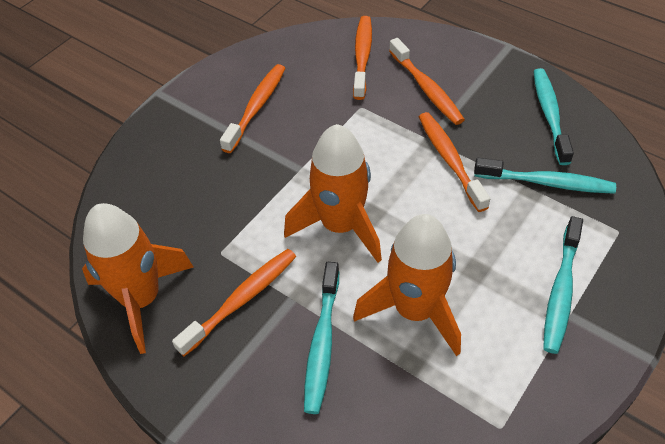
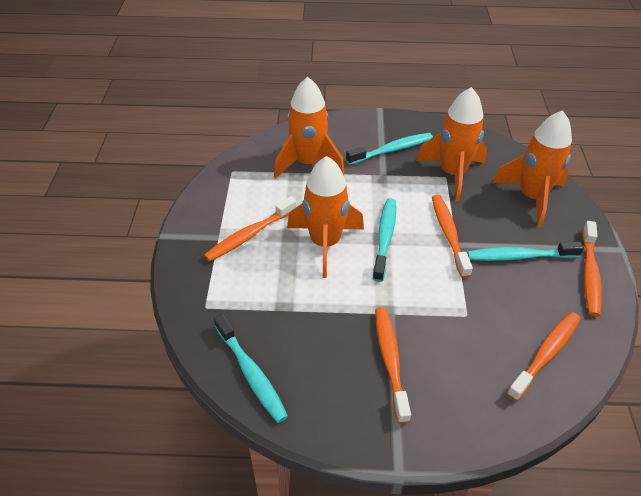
orange rocket: 3 -> 4

